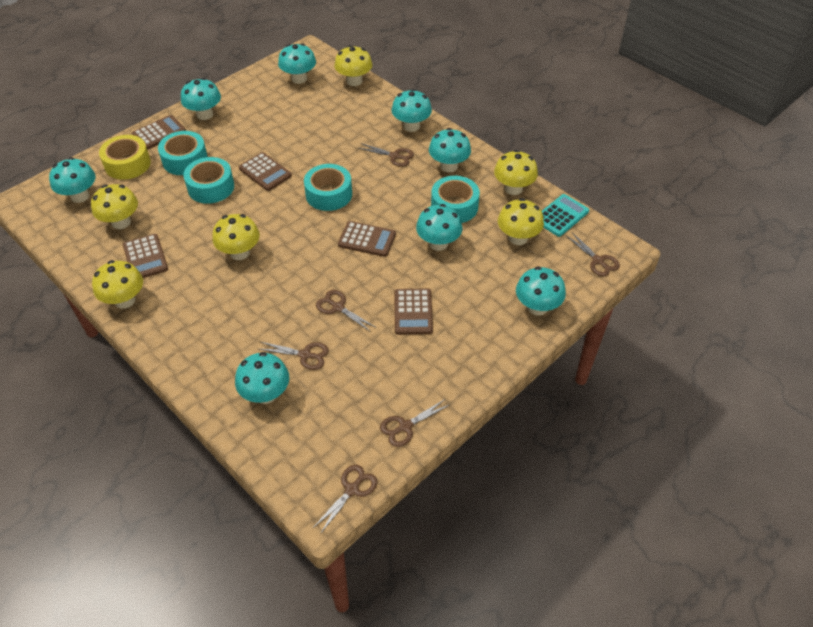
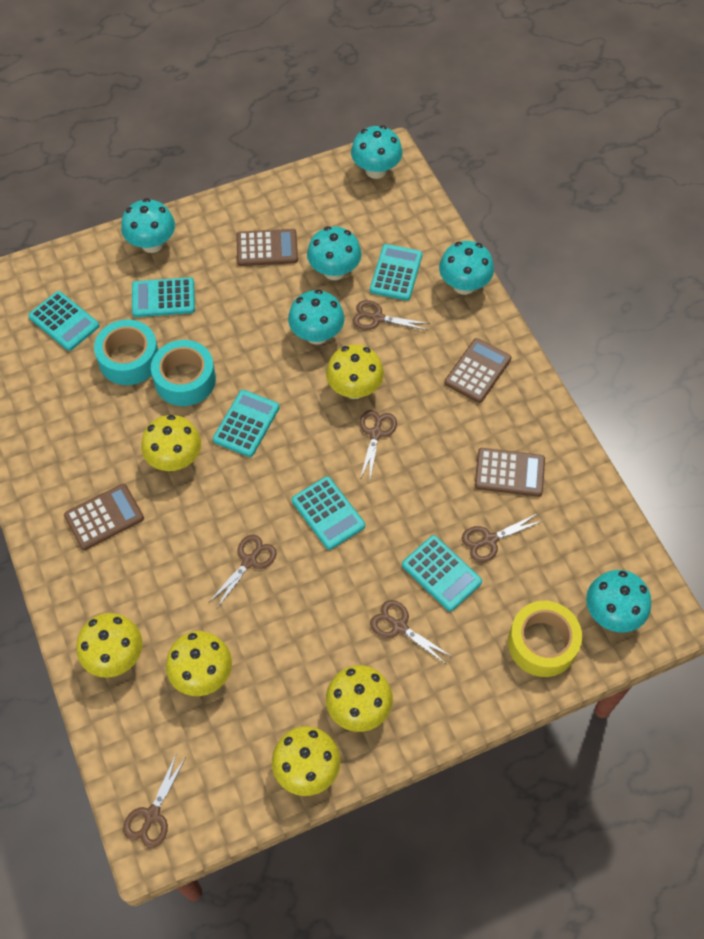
brown calculator: 5 -> 4
turquoise calculator: 1 -> 6
turquoise mushroom: 8 -> 6
turquoise tape: 4 -> 2

